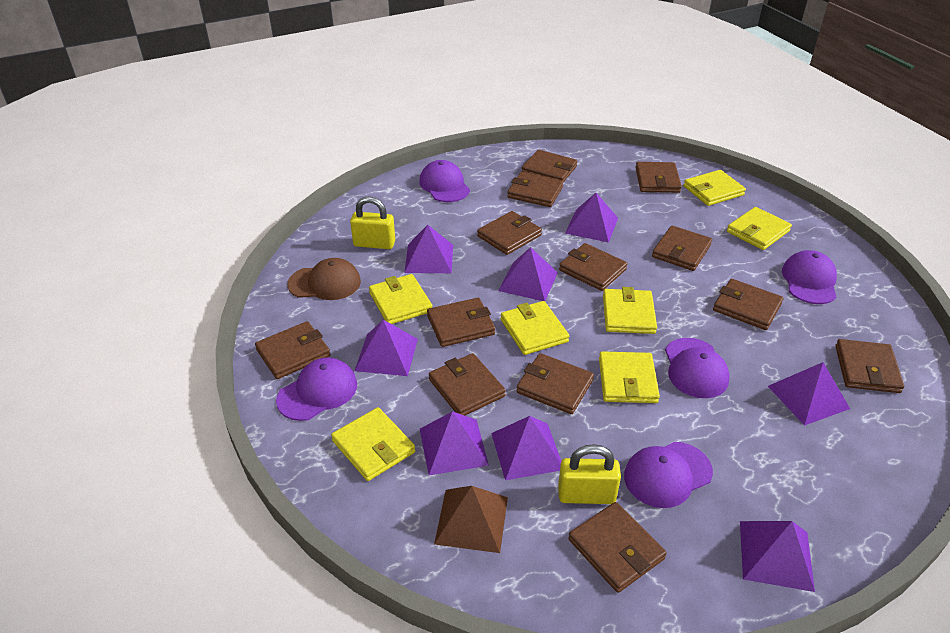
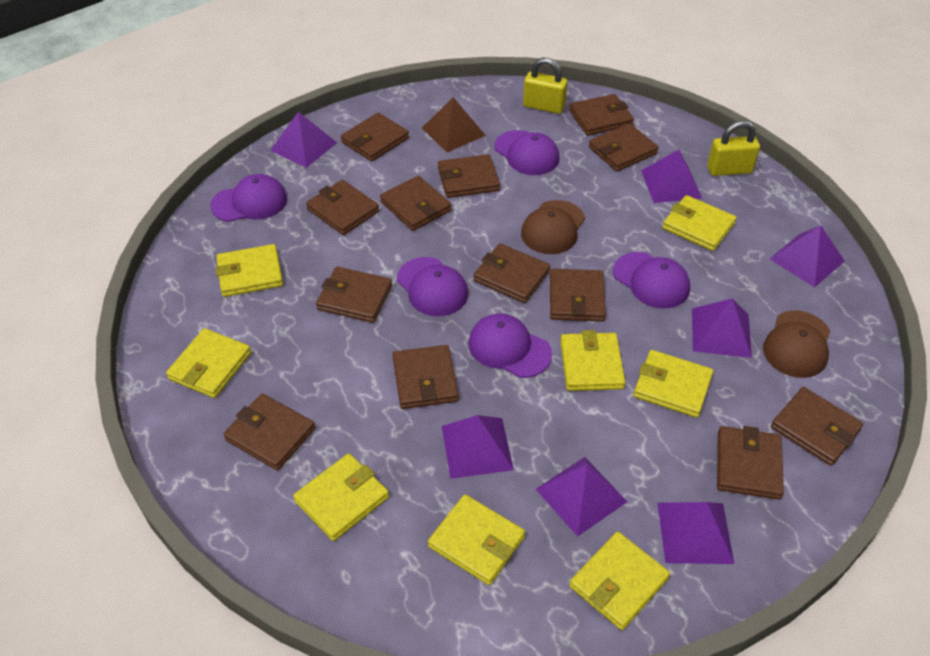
brown cap: 1 -> 2
purple pyramid: 8 -> 7
yellow wallet: 7 -> 8

